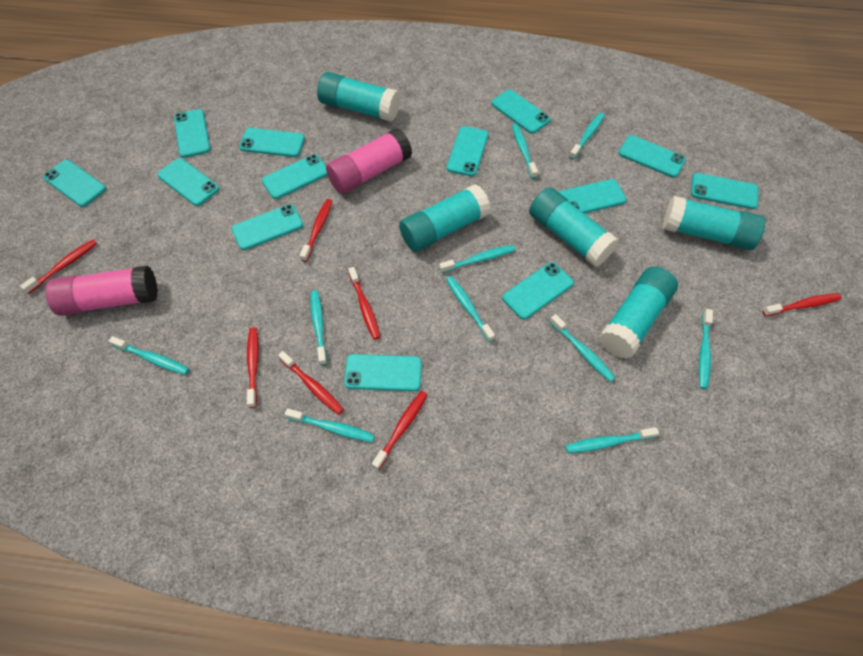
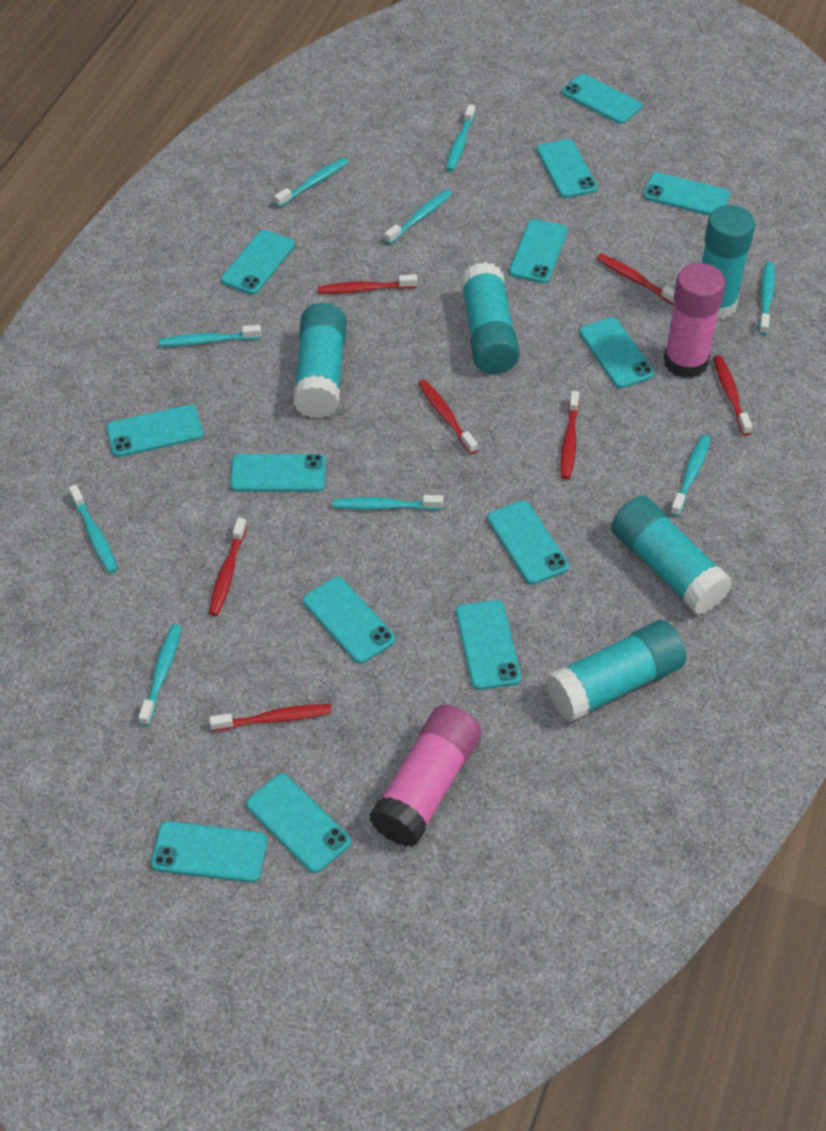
turquoise toothbrush: 10 -> 9

